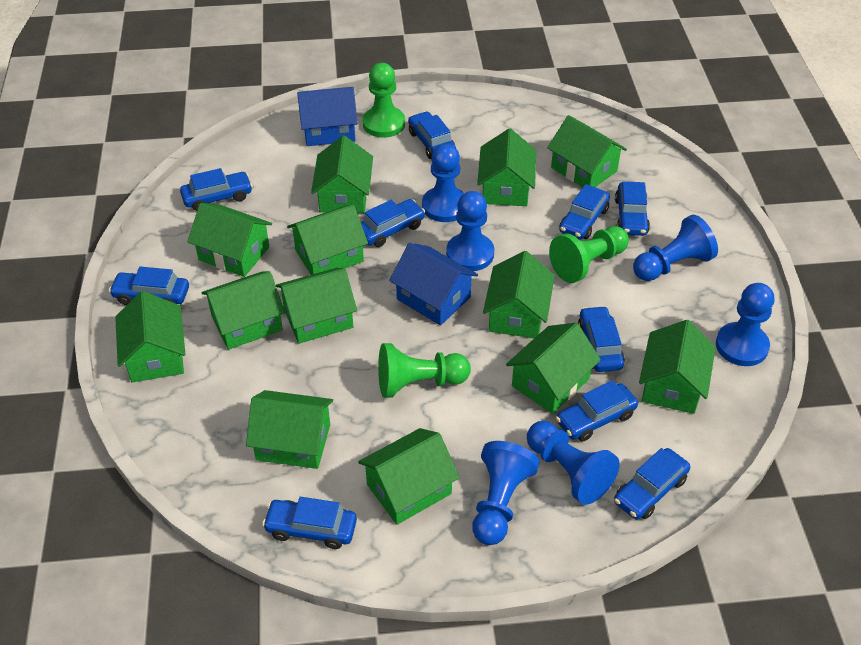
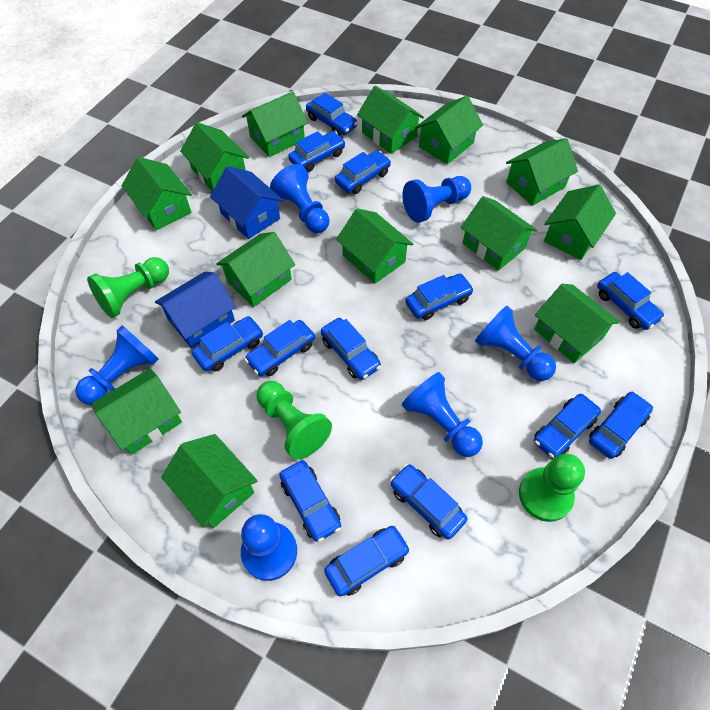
blue car: 10 -> 13

